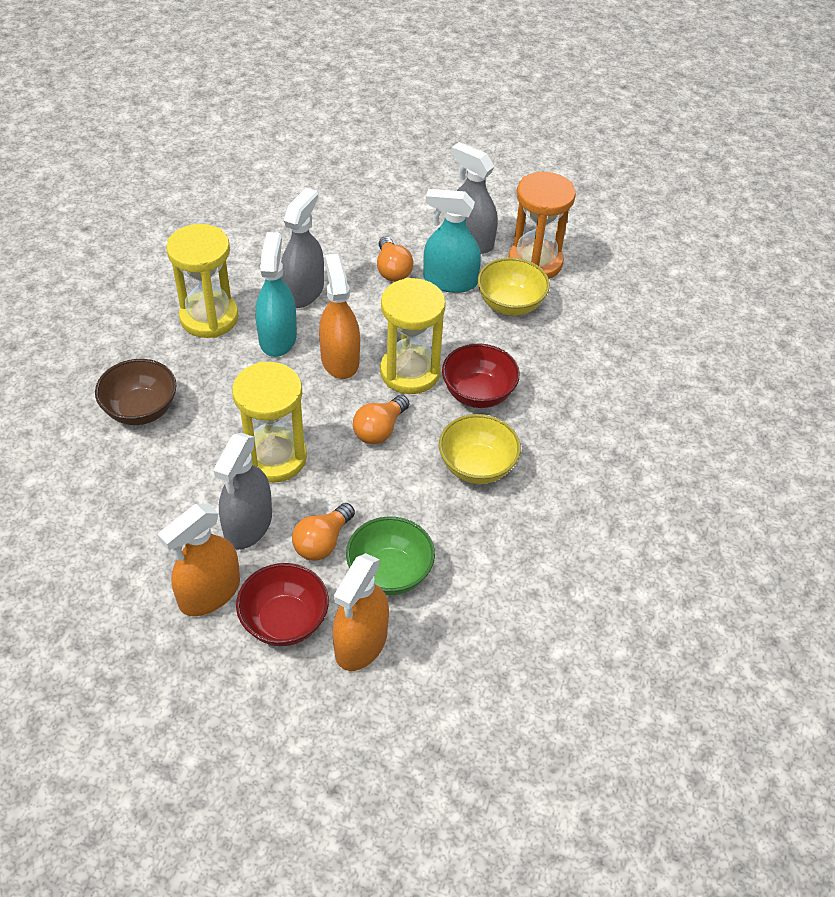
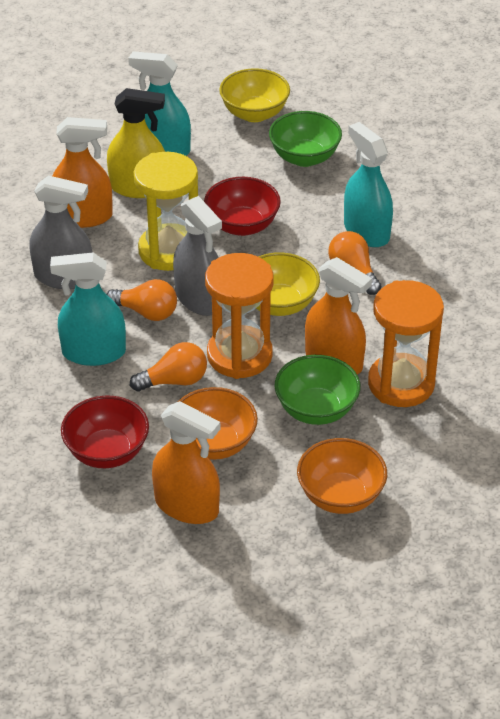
brown bowl: 1 -> 0
green bowl: 1 -> 2
grey spray bottle: 3 -> 2
orange bowl: 0 -> 2
orange hourglass: 1 -> 2
turquoise spray bottle: 2 -> 3
yellow hourglass: 3 -> 1
yellow spray bottle: 0 -> 1

